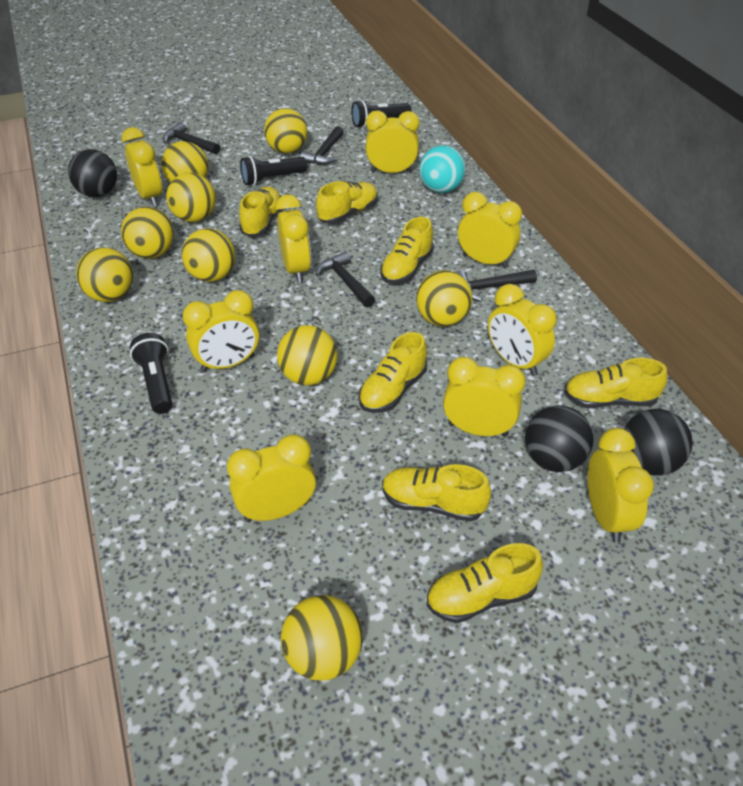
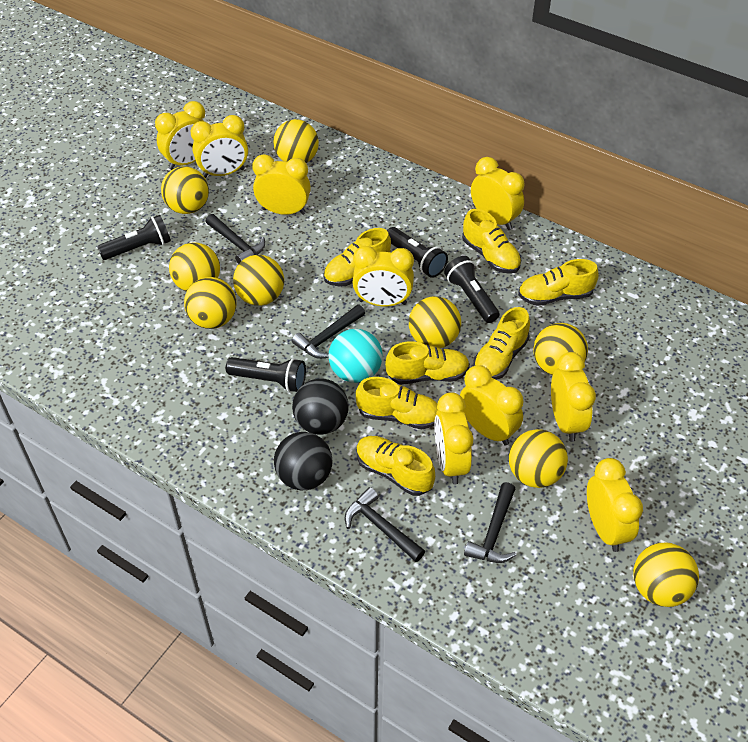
black ball: 3 -> 2
black flashlight: 3 -> 4

